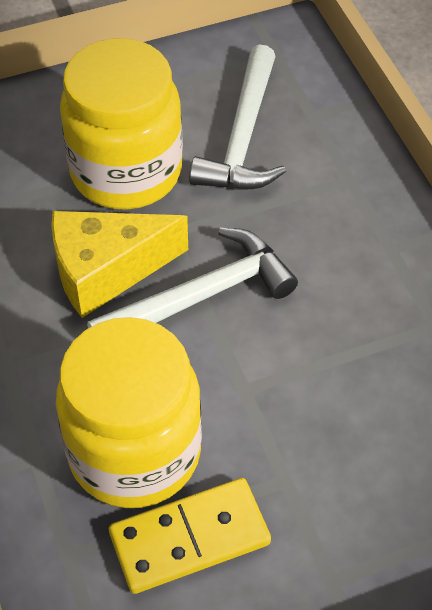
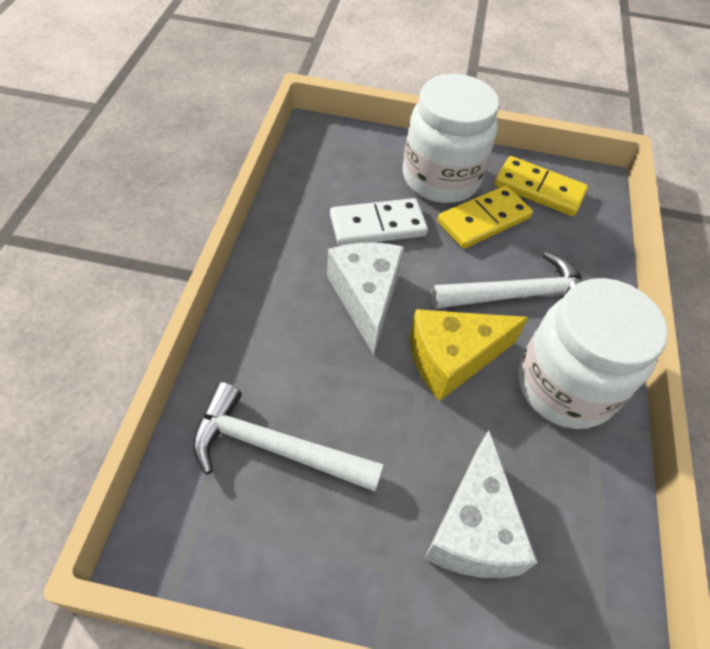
white cheese: 0 -> 2
white domino: 0 -> 1
white jar: 0 -> 2
yellow domino: 1 -> 2
yellow jar: 2 -> 0

